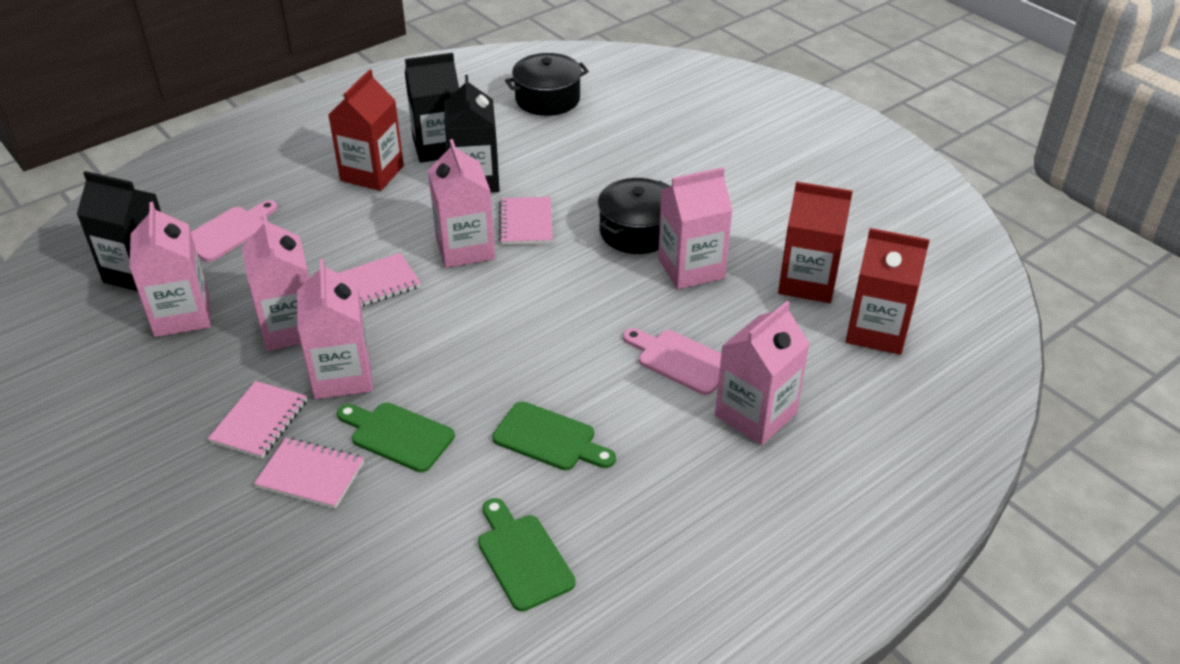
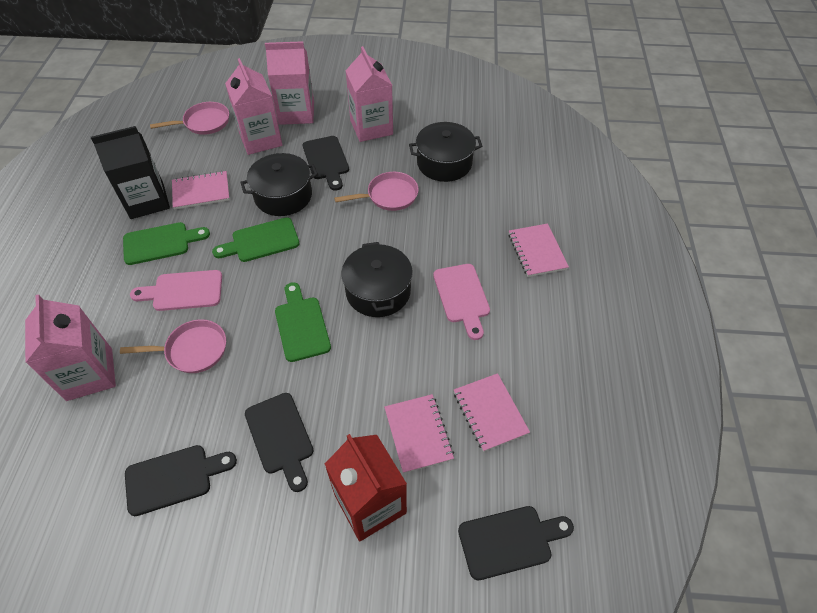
black carton: 3 -> 1
black cutting board: 0 -> 4
black pot: 2 -> 3
pink carton: 6 -> 4
pink pan: 0 -> 3
red carton: 3 -> 1

